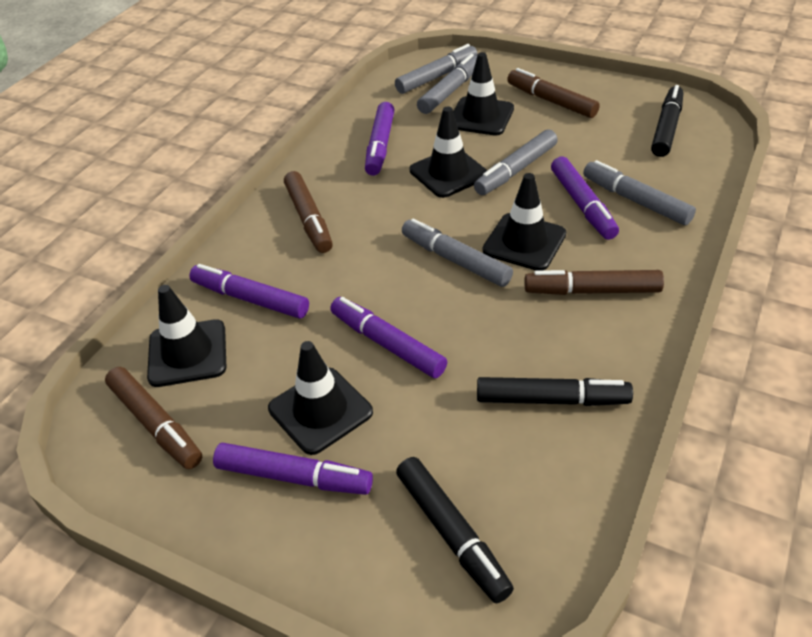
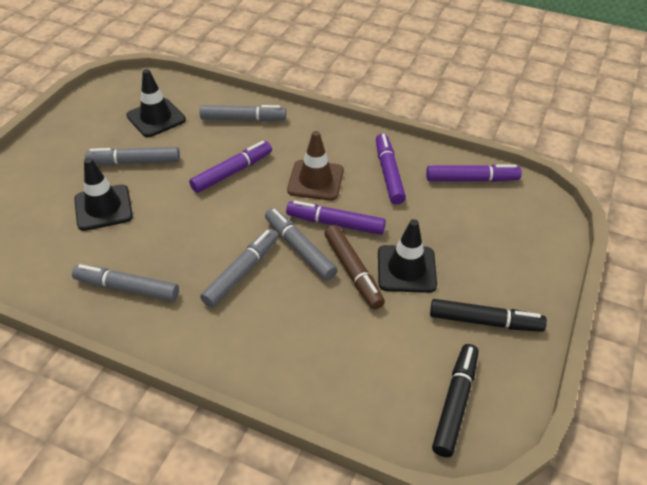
black marker: 3 -> 2
black traffic cone: 5 -> 3
brown marker: 4 -> 1
brown traffic cone: 0 -> 1
purple marker: 5 -> 4

